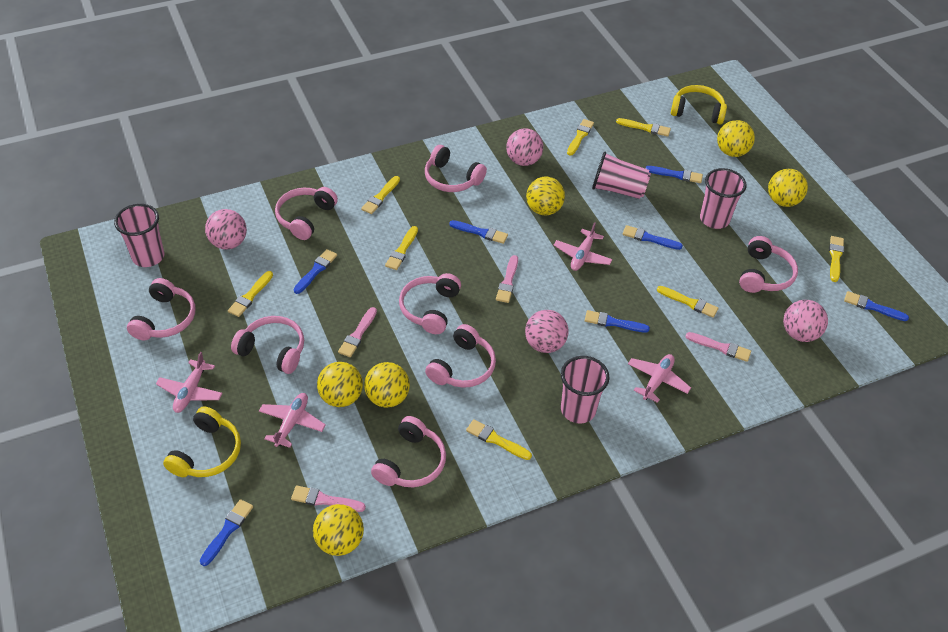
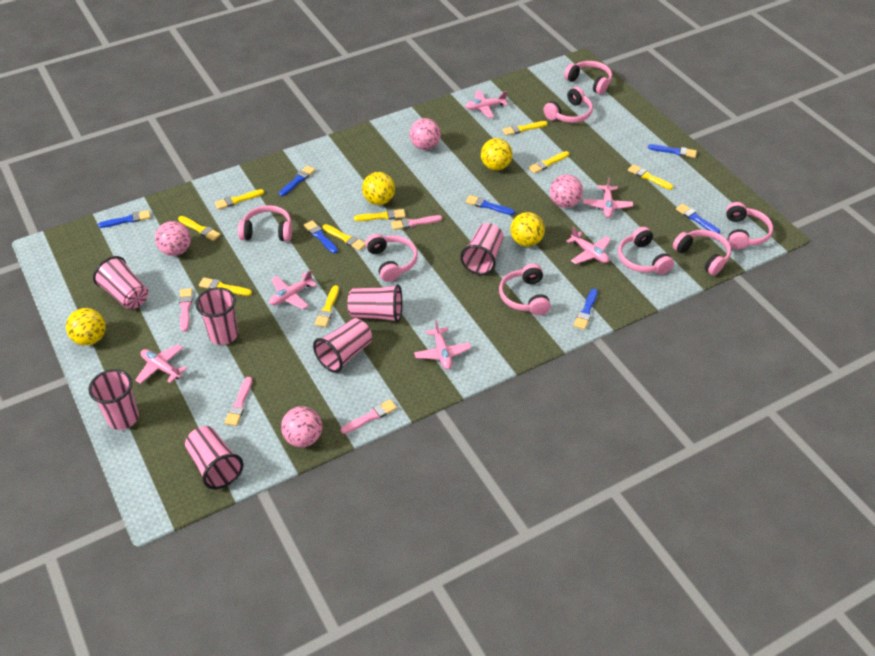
pink cup: 4 -> 7
pink plane: 4 -> 6
yellow ball: 6 -> 4
yellow brush: 8 -> 9
yellow headphones: 2 -> 0

